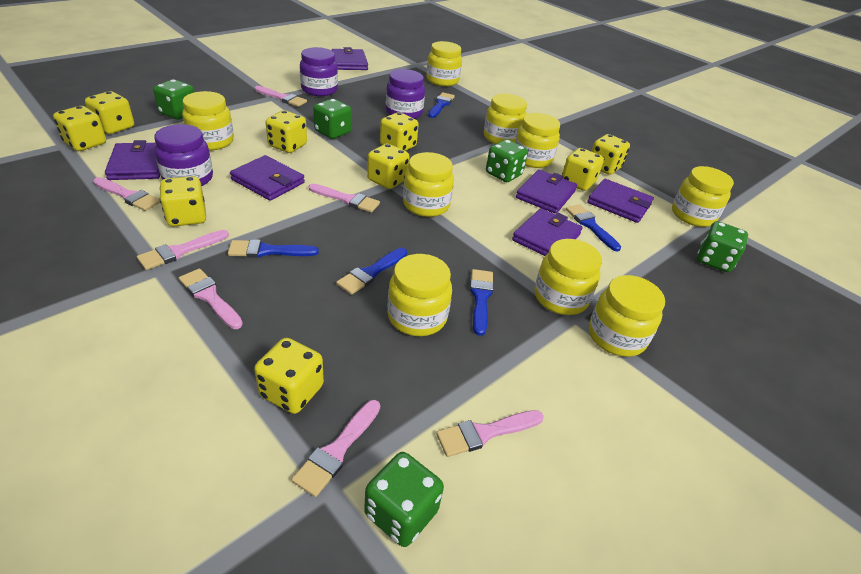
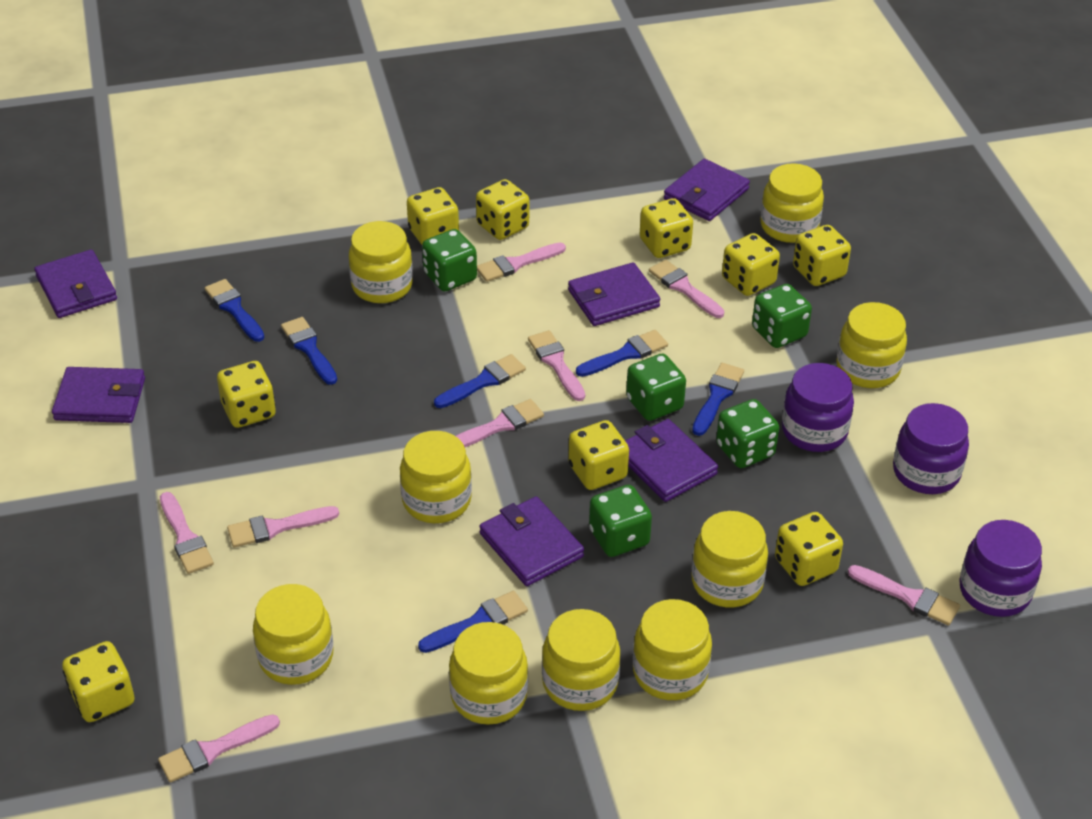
blue brush: 5 -> 6
pink brush: 7 -> 8

